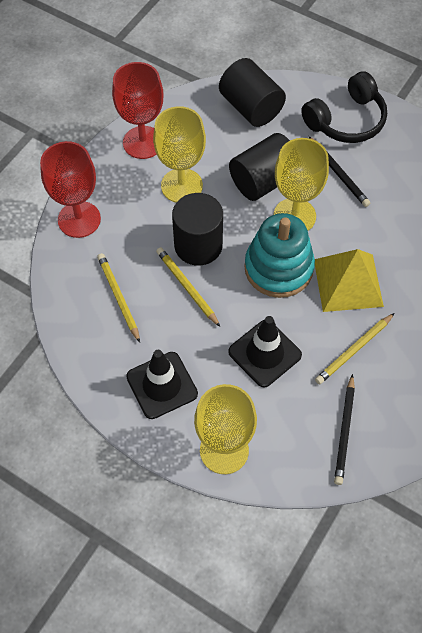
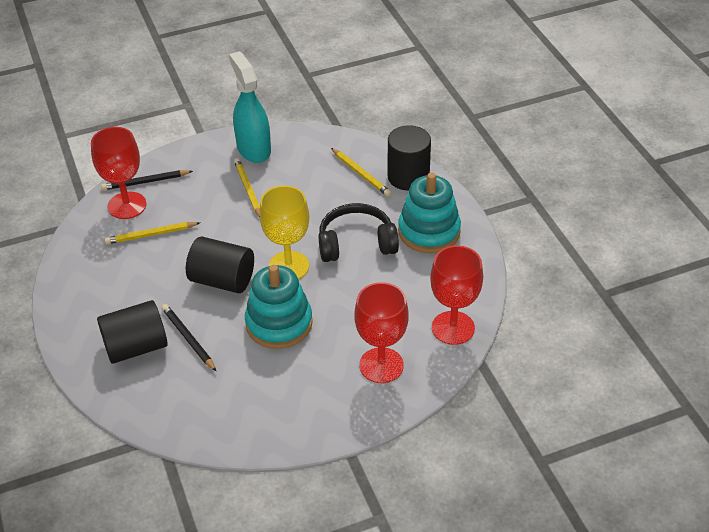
black traffic cone: 2 -> 0
red goblet: 2 -> 3
turquoise spray bottle: 0 -> 1
turquoise stacking toy: 1 -> 2
yellow goblet: 3 -> 1
yellow pyramid: 1 -> 0

